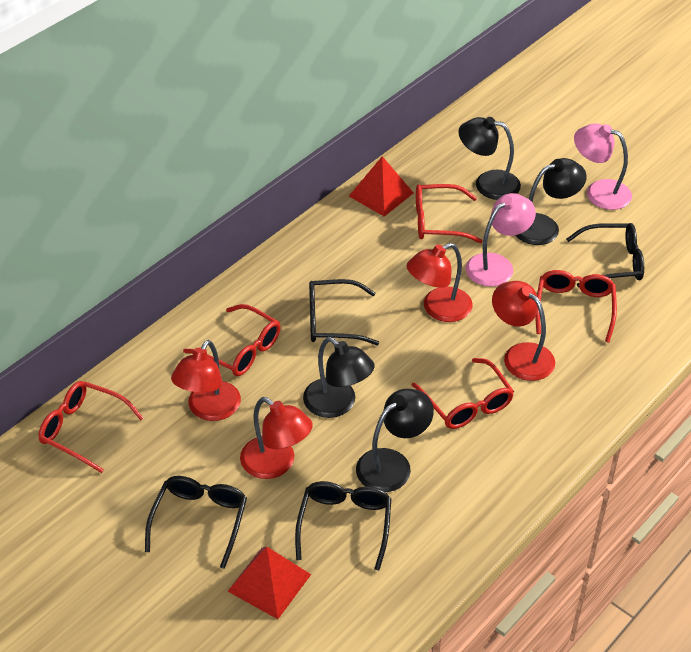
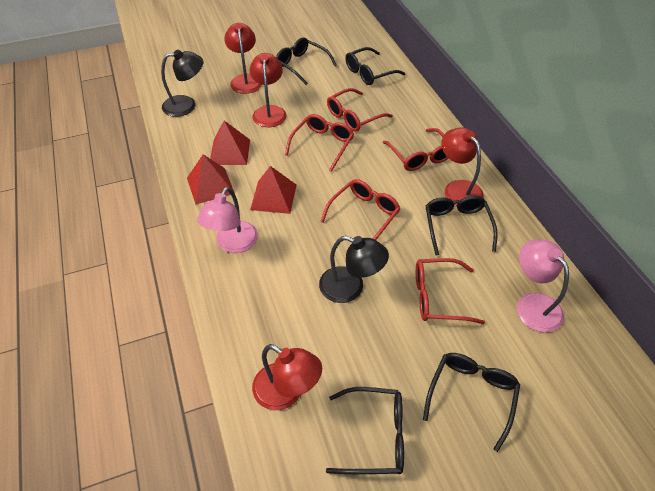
black glasses: 4 -> 5
black lamp: 4 -> 2
red pyramid: 2 -> 3

